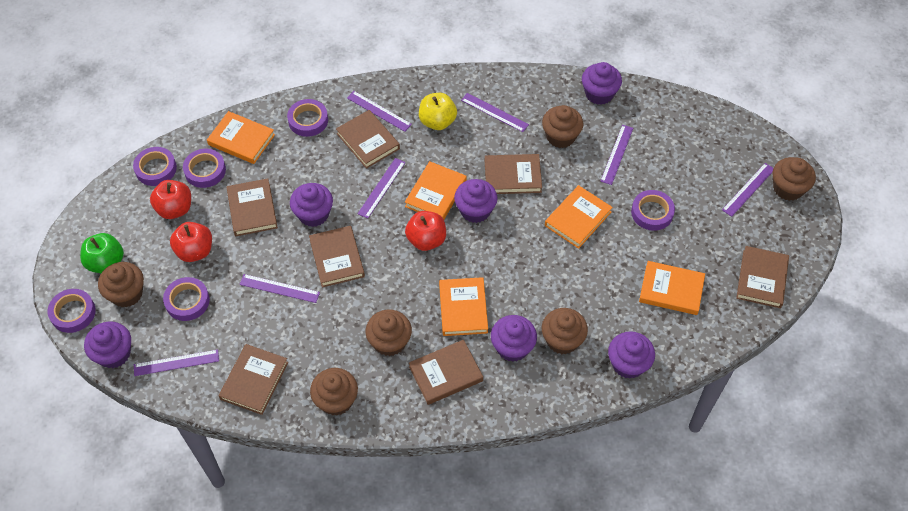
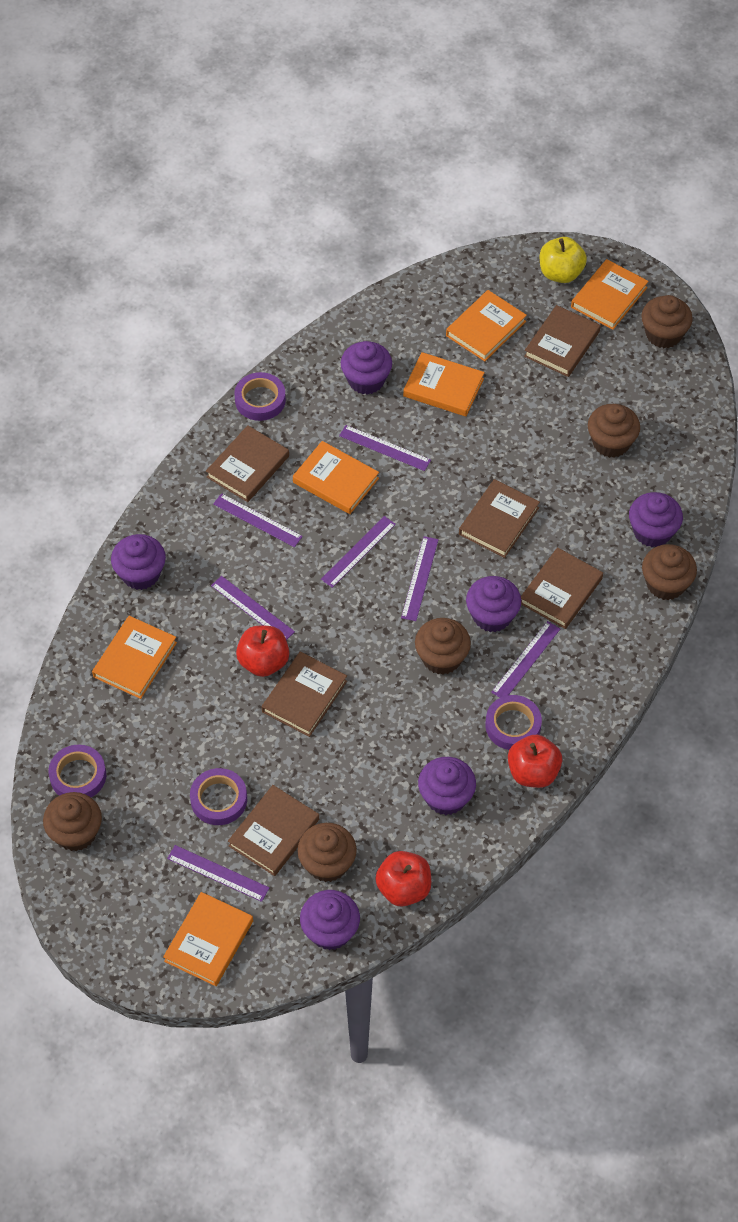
brown book: 7 -> 6
green apple: 1 -> 0
orange book: 5 -> 6
purple tape: 6 -> 4

